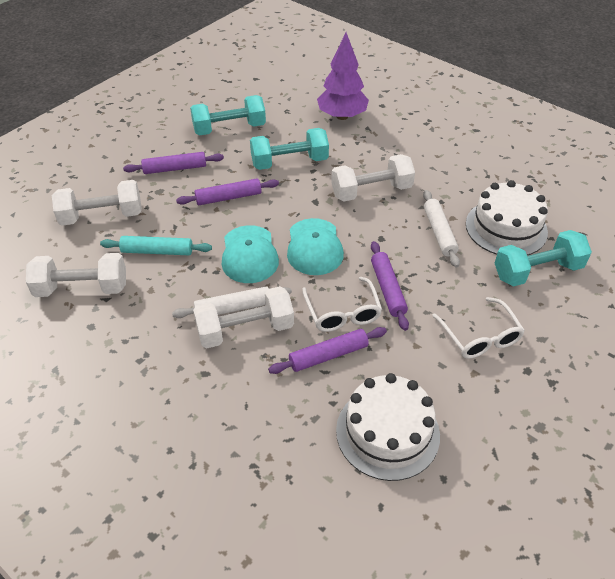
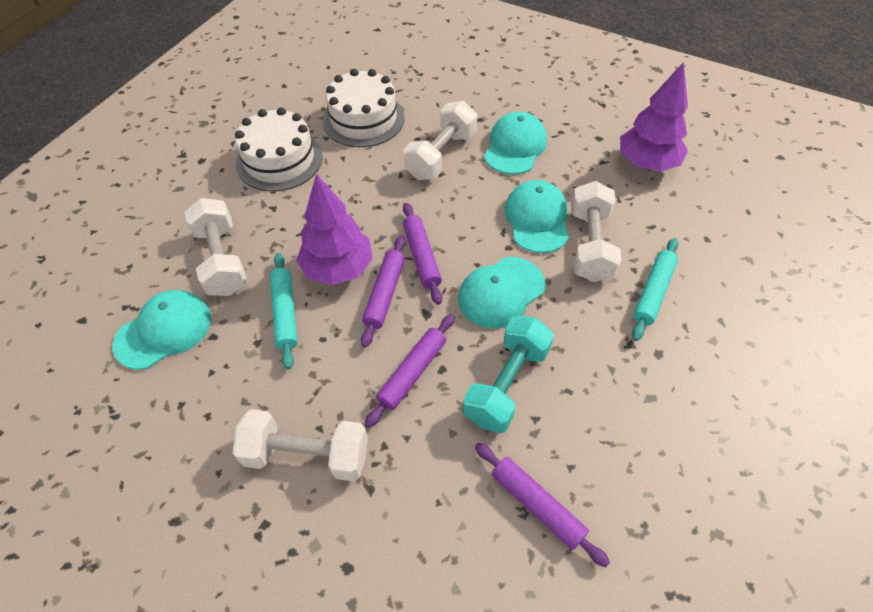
purple tree: 1 -> 2
turquoise cap: 2 -> 4
turquoise dumbbell: 3 -> 1
turquoise rolling pin: 1 -> 2
white glasses: 2 -> 0
white rolling pin: 2 -> 0

